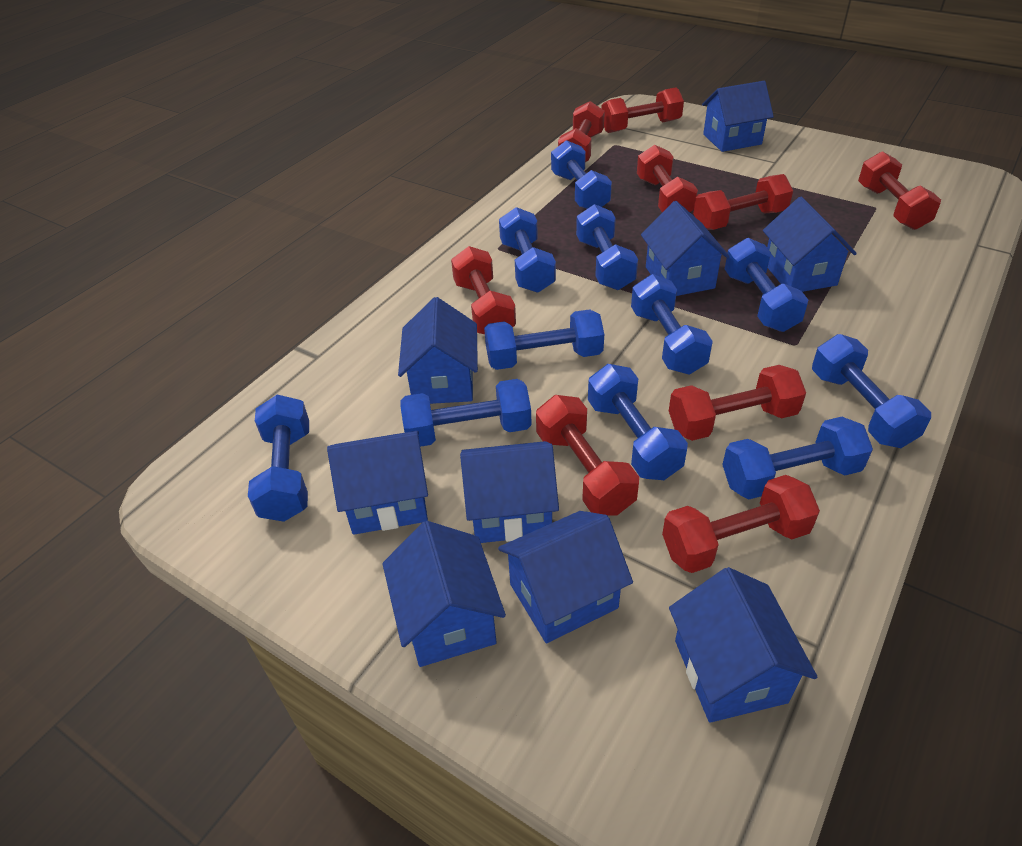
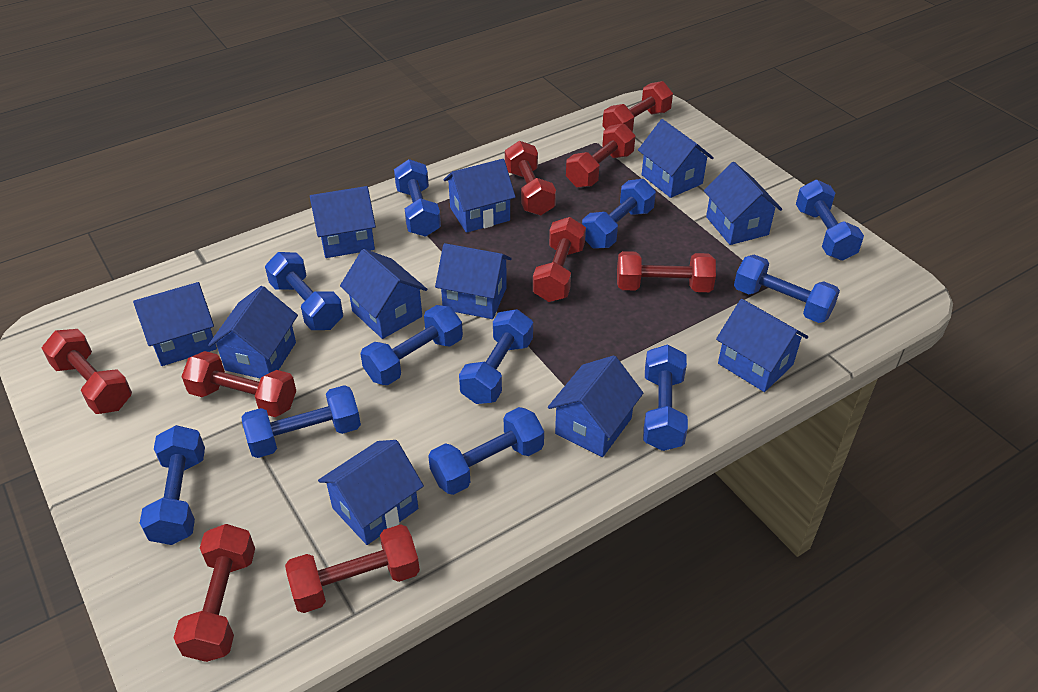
blue house: 9 -> 11

